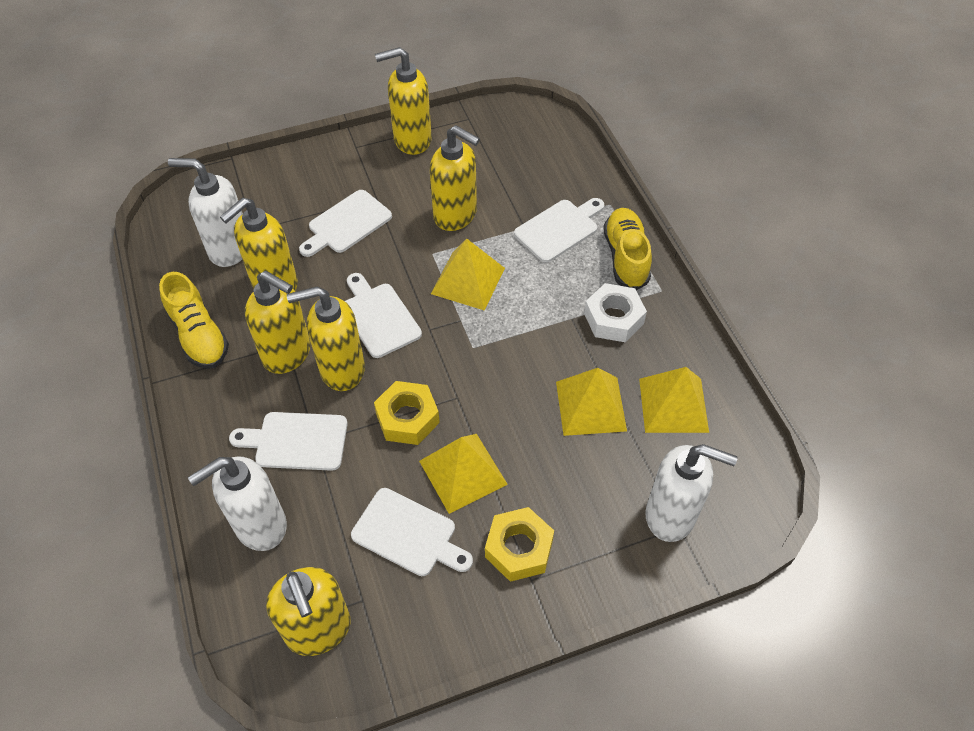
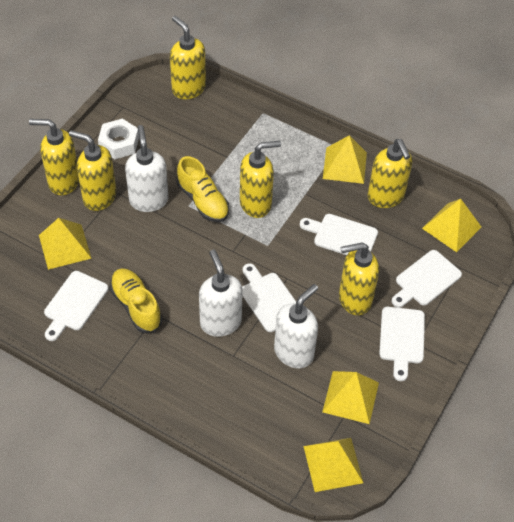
yellow nut: 2 -> 0
yellow pyramid: 4 -> 5

